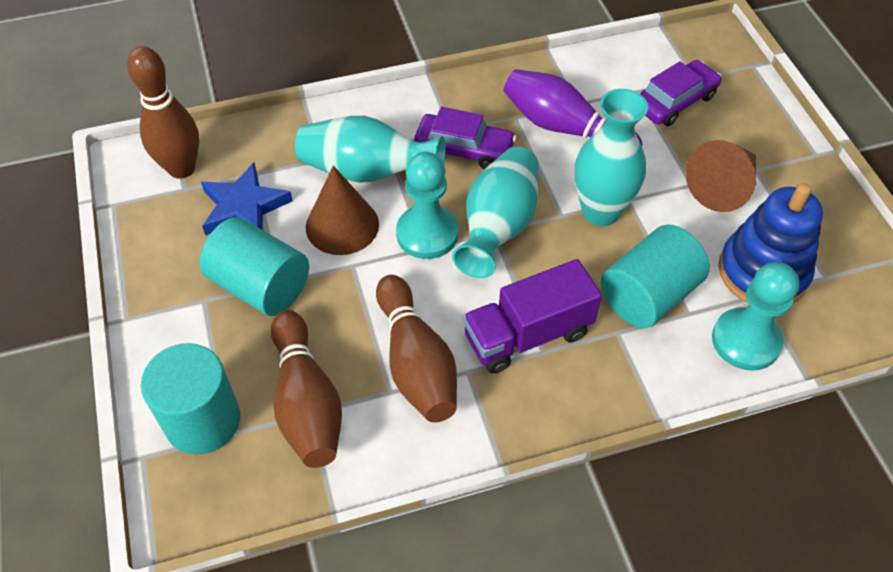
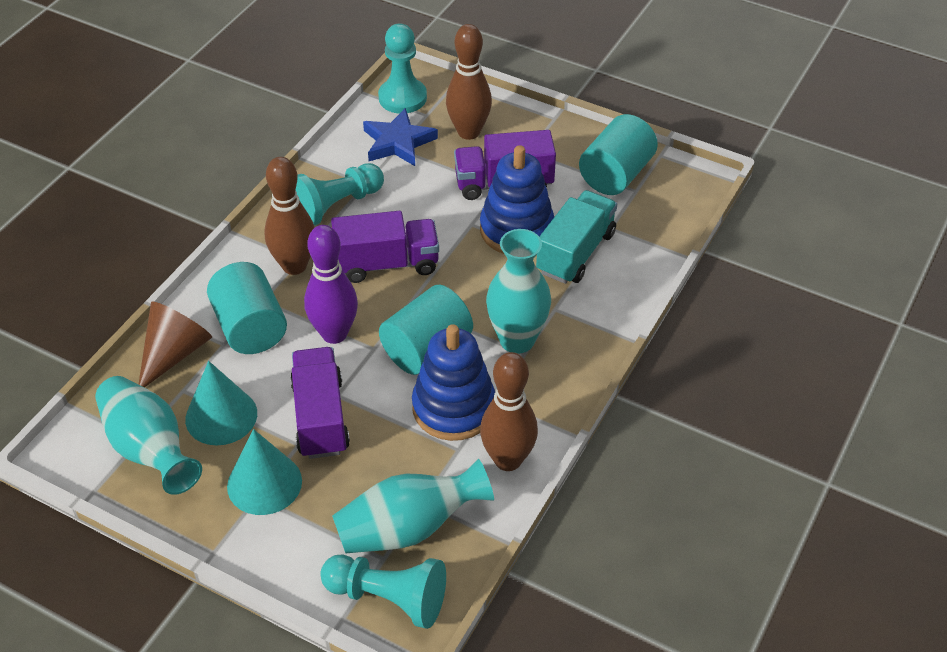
blue stacking toy: 1 -> 2
brown cone: 2 -> 1
purple car: 2 -> 0
purple truck: 1 -> 3
turquoise cone: 0 -> 2
turquoise pawn: 2 -> 3
turquoise truck: 0 -> 1

